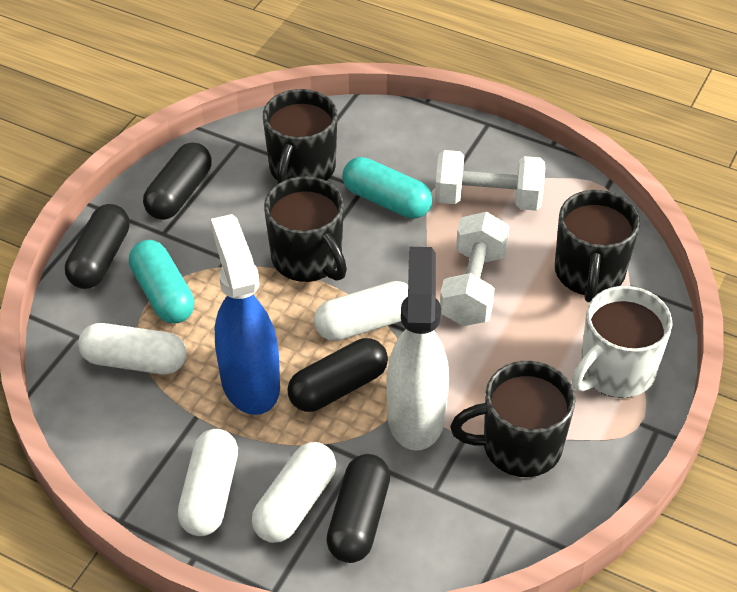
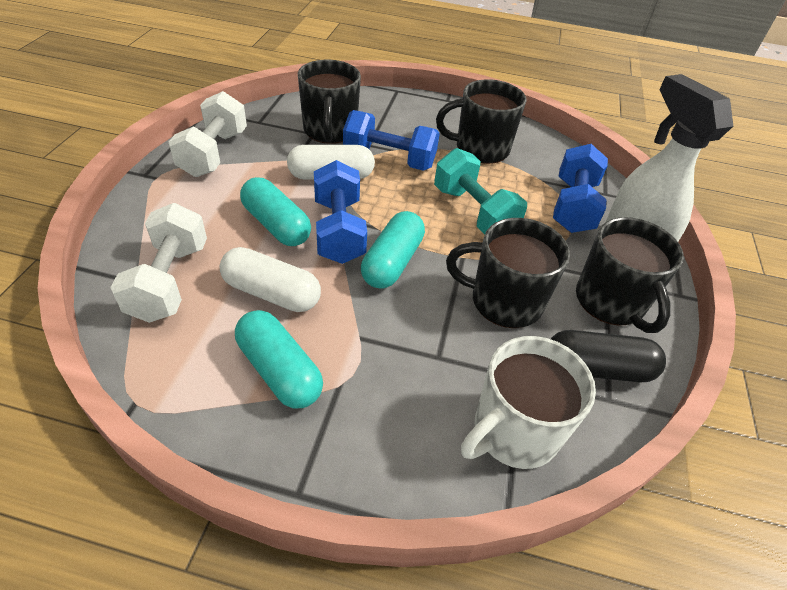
black capsule: 4 -> 1
blue dumbbell: 0 -> 3
blue spray bottle: 1 -> 0
turquoise capsule: 2 -> 3
turquoise dumbbell: 0 -> 1
white capsule: 4 -> 2

